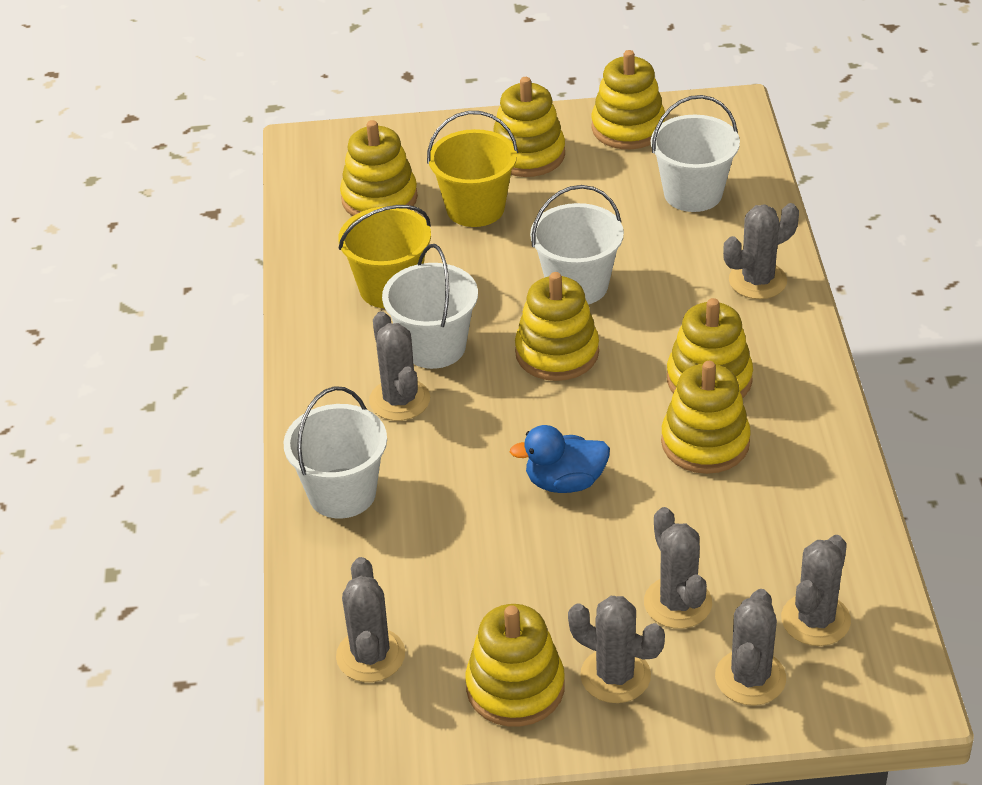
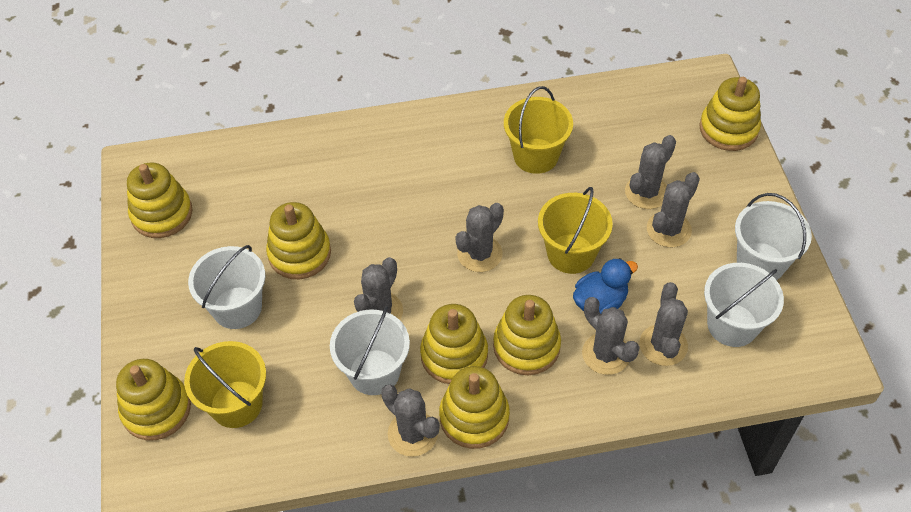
yellow bucket: 2 -> 3

